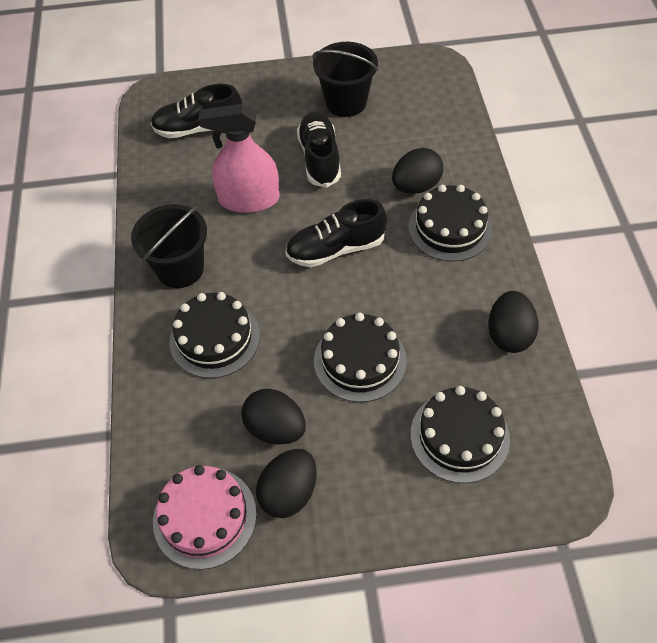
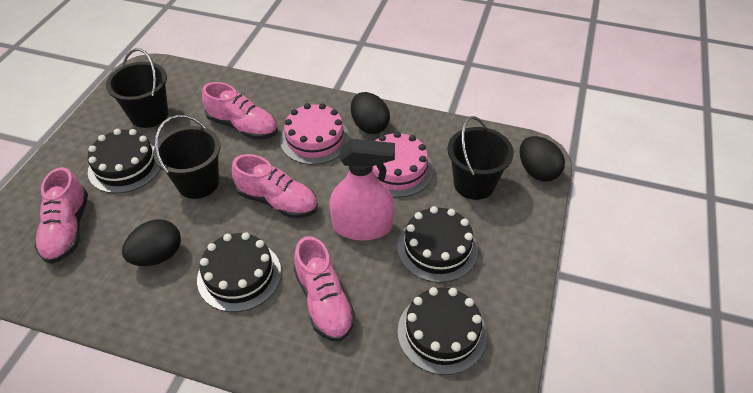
black bucket: 2 -> 3
black egg: 4 -> 3
black shoe: 3 -> 0
pink cake: 1 -> 2
pink shoe: 0 -> 4

